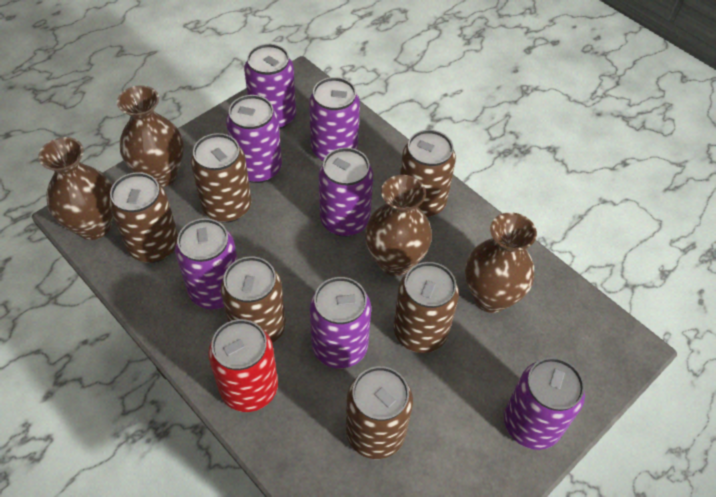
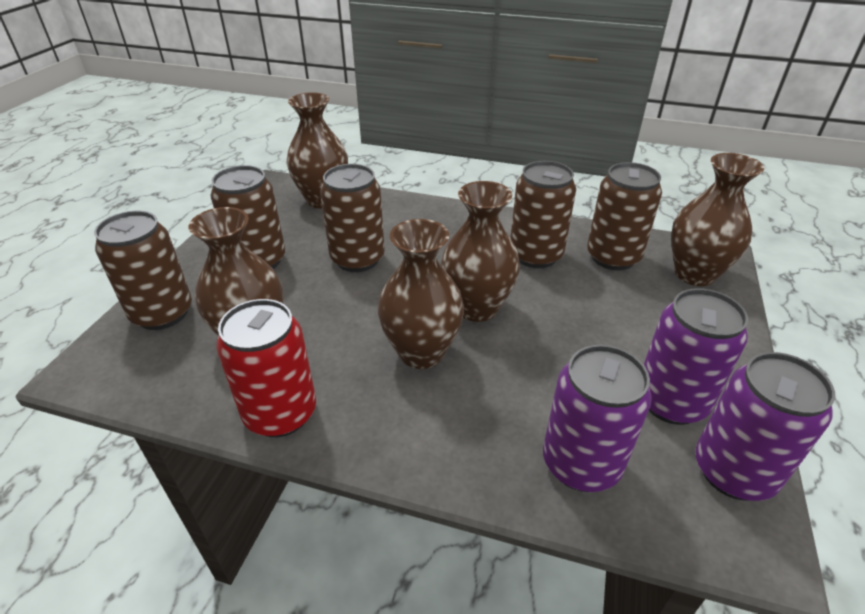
brown can: 6 -> 5
brown vase: 4 -> 5
purple can: 7 -> 3

